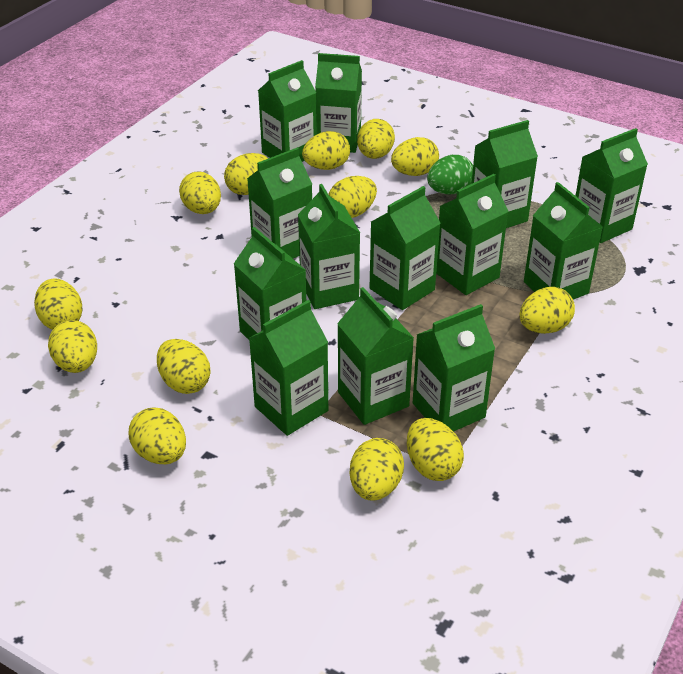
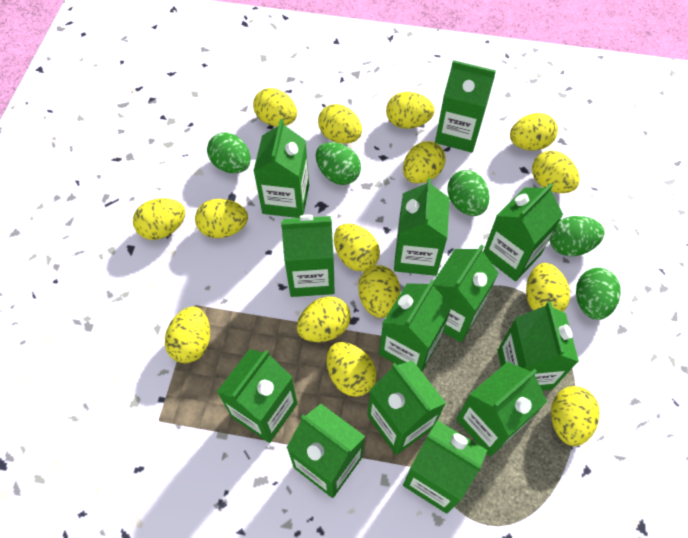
green egg: 1 -> 5
yellow egg: 13 -> 15

